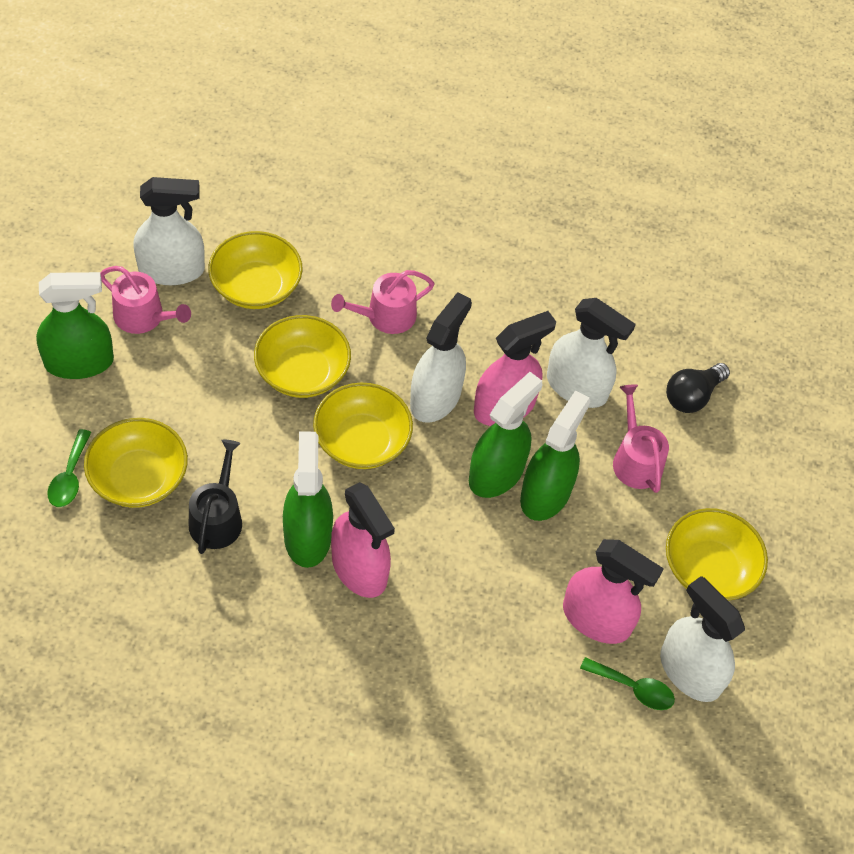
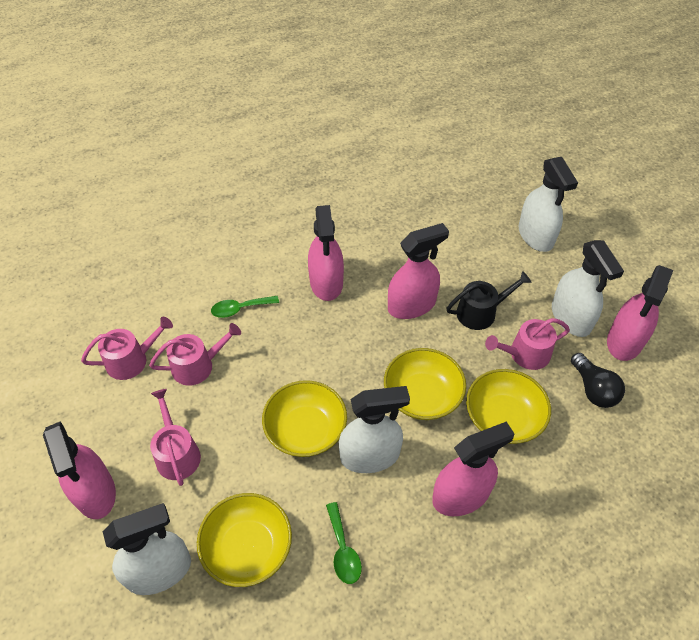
green spray bottle: 4 -> 0
pink spray bottle: 3 -> 5
pink watering can: 3 -> 4
yellow bowl: 5 -> 4

